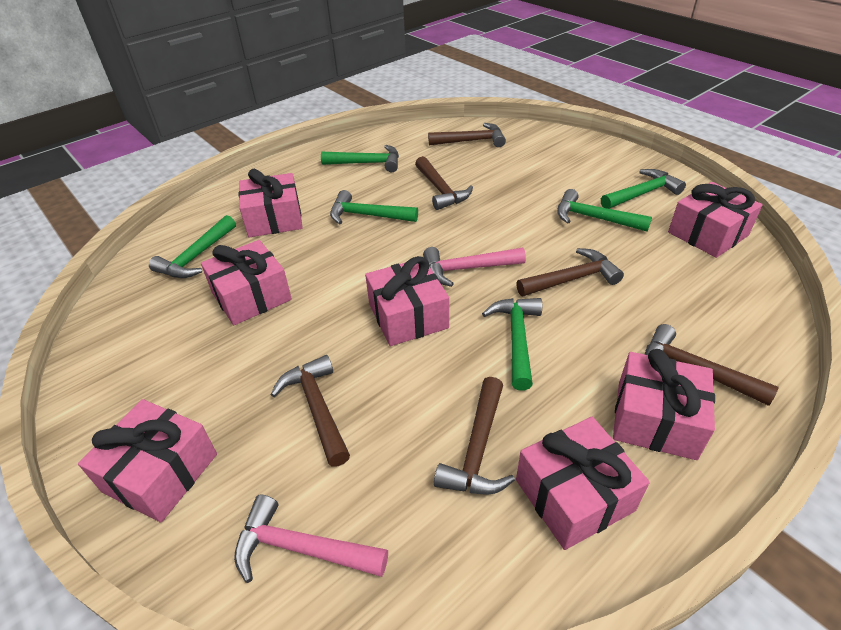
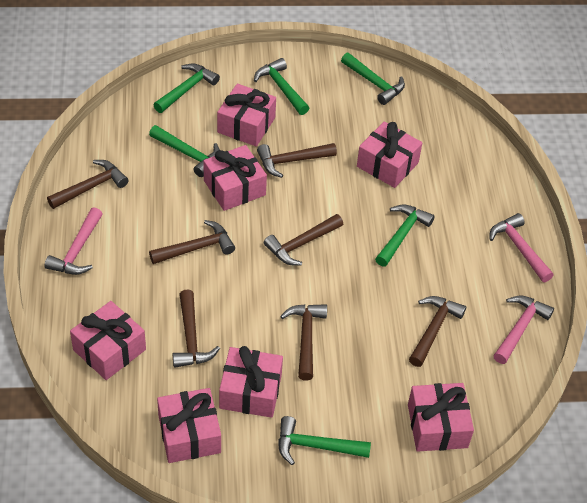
brown hammer: 6 -> 7
pink hammer: 2 -> 3

